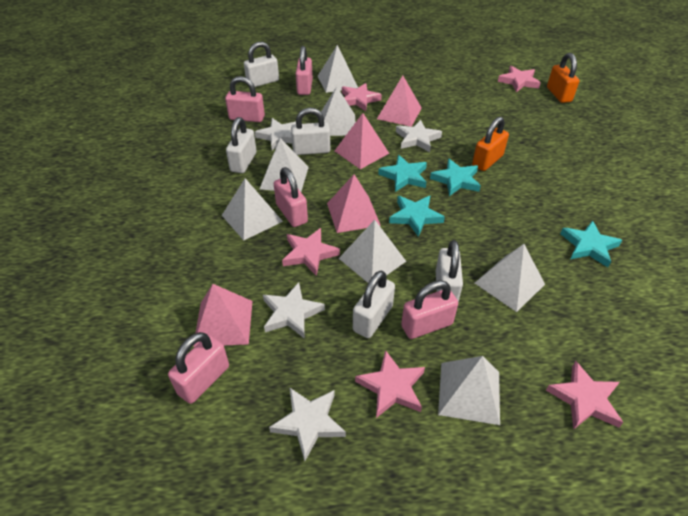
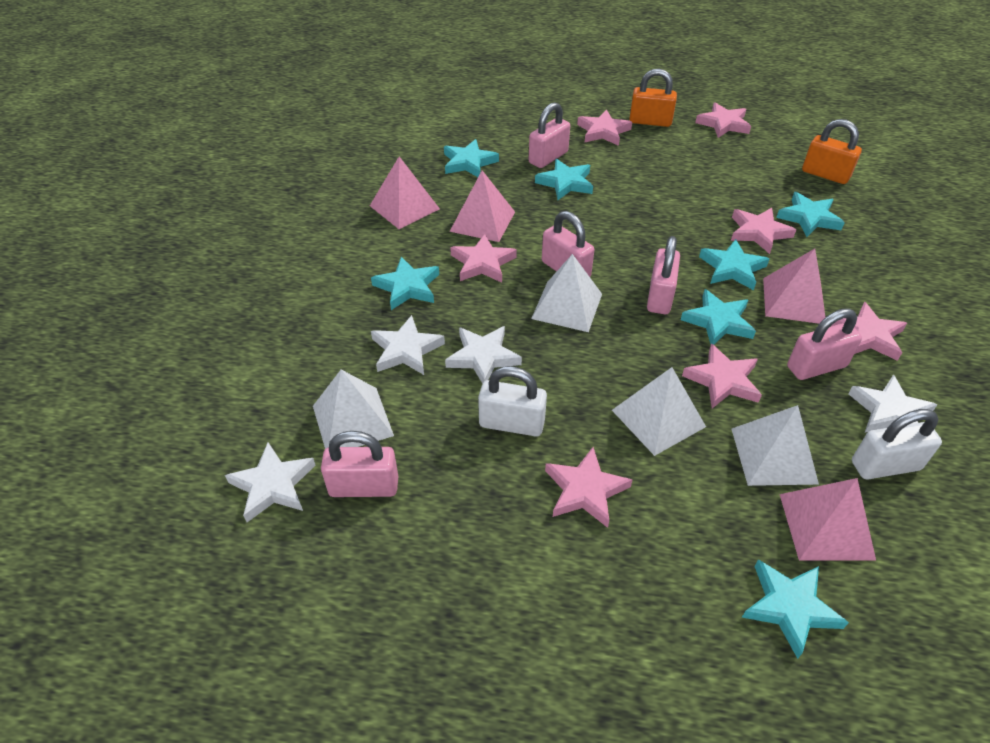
pink star: 5 -> 7
turquoise star: 4 -> 7
white padlock: 5 -> 2
white pyramid: 7 -> 4

